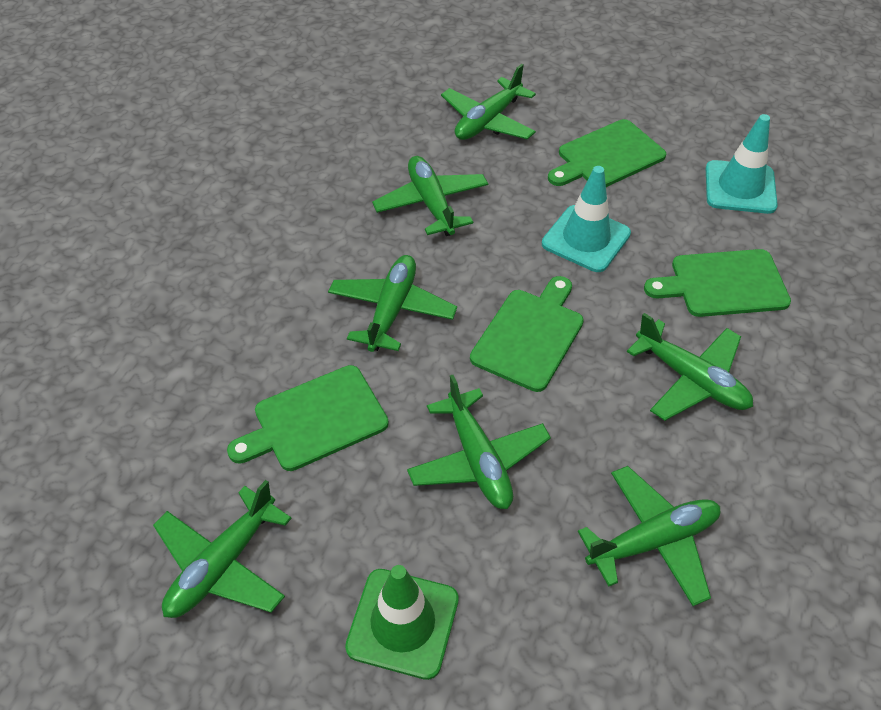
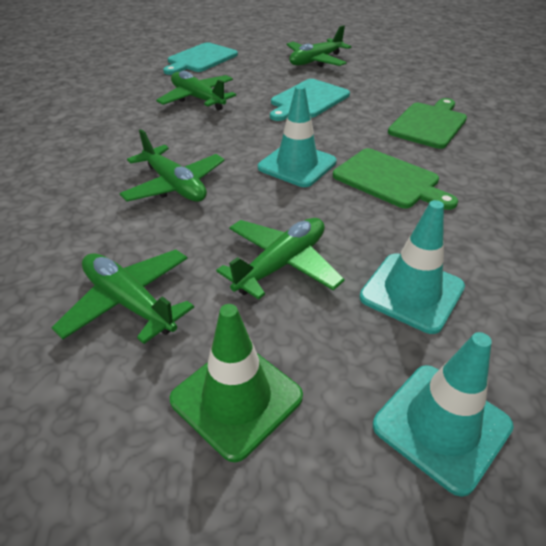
green cutting board: 4 -> 2
green plane: 7 -> 5
turquoise cutting board: 0 -> 2
turquoise traffic cone: 2 -> 3

